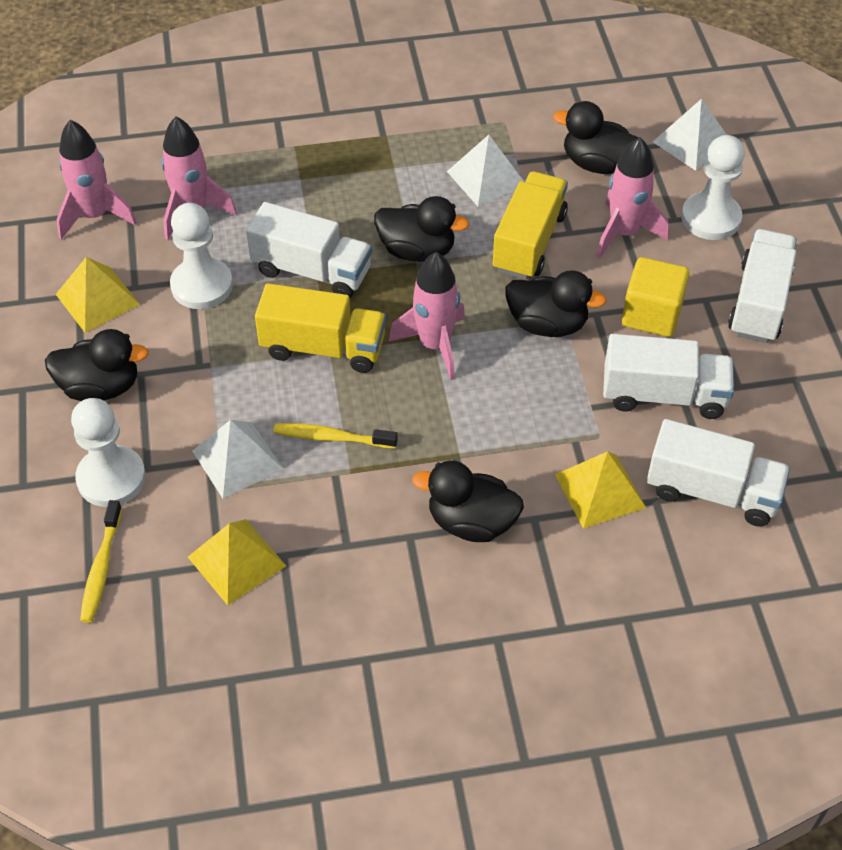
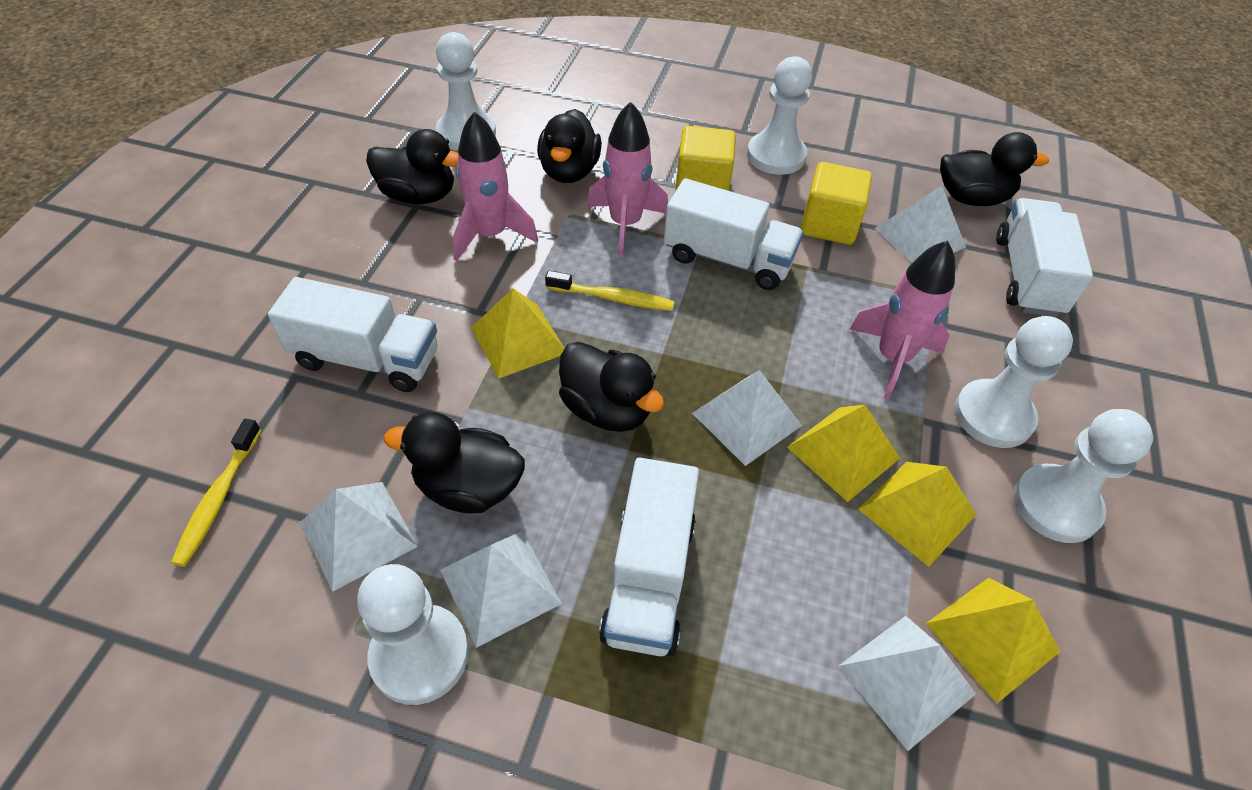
pink rocket: 4 -> 3
white pawn: 3 -> 5
white pyramid: 3 -> 5
yellow cube: 1 -> 2
yellow pyramid: 3 -> 4
yellow truck: 2 -> 0

